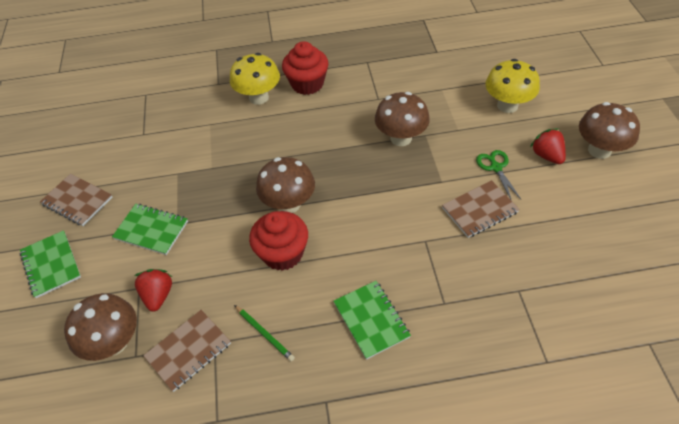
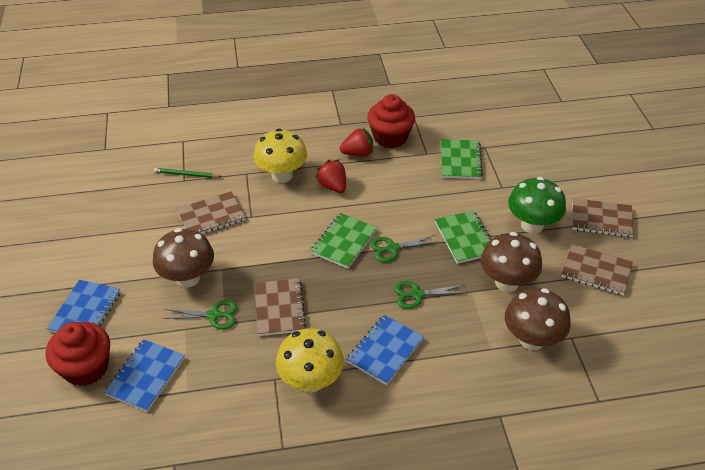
blue notebook: 0 -> 3
brown mushroom: 4 -> 3
brown notebook: 3 -> 4
green mushroom: 0 -> 1
green scissors: 1 -> 3

